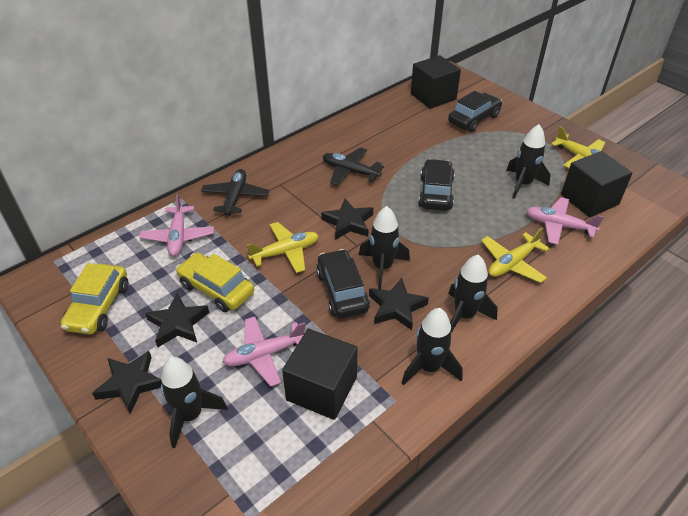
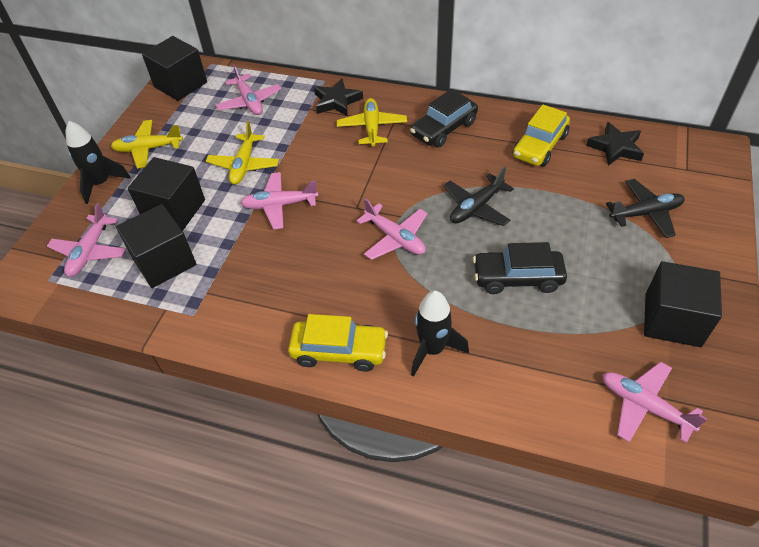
black car: 3 -> 2
black cube: 3 -> 4
black rocket: 5 -> 2
black star: 4 -> 2
pink plane: 3 -> 5

